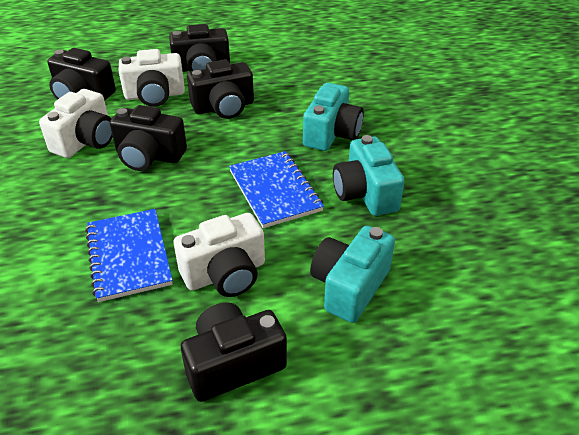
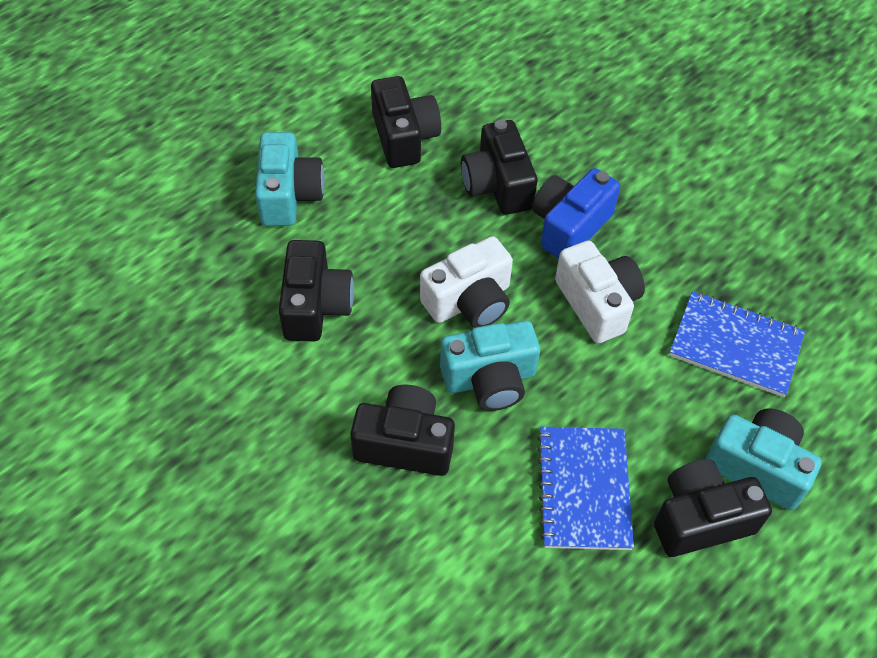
blue camera: 0 -> 1
white camera: 3 -> 2

